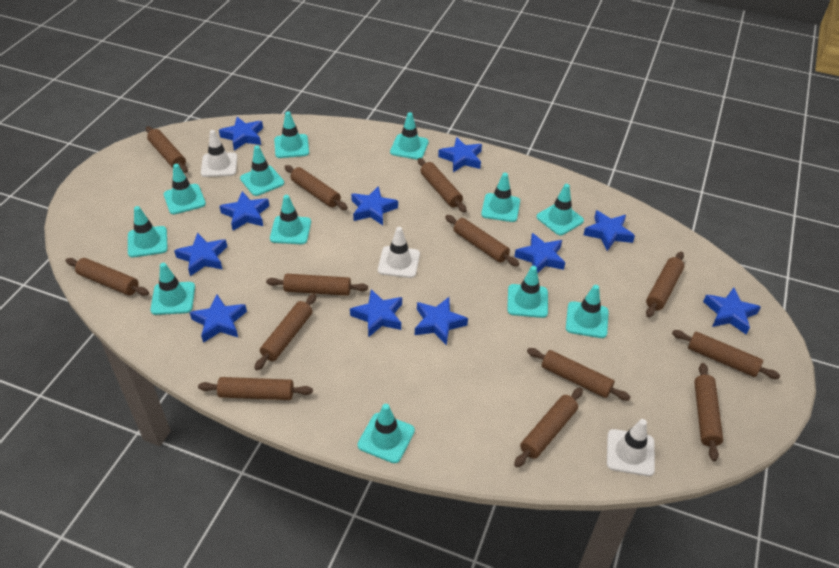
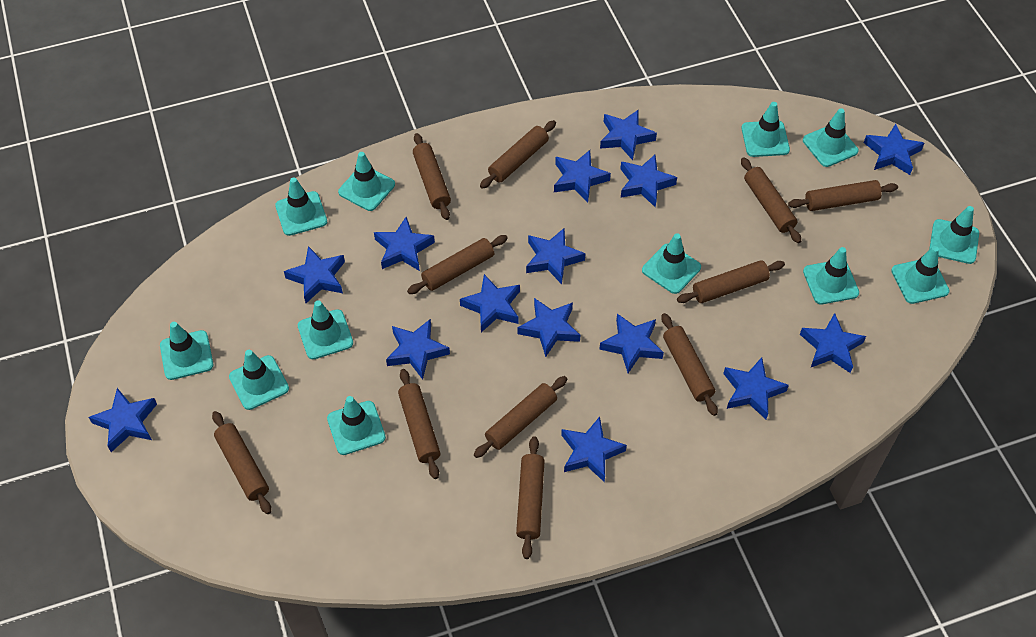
blue star: 11 -> 15
brown rolling pin: 13 -> 11
white traffic cone: 3 -> 0

